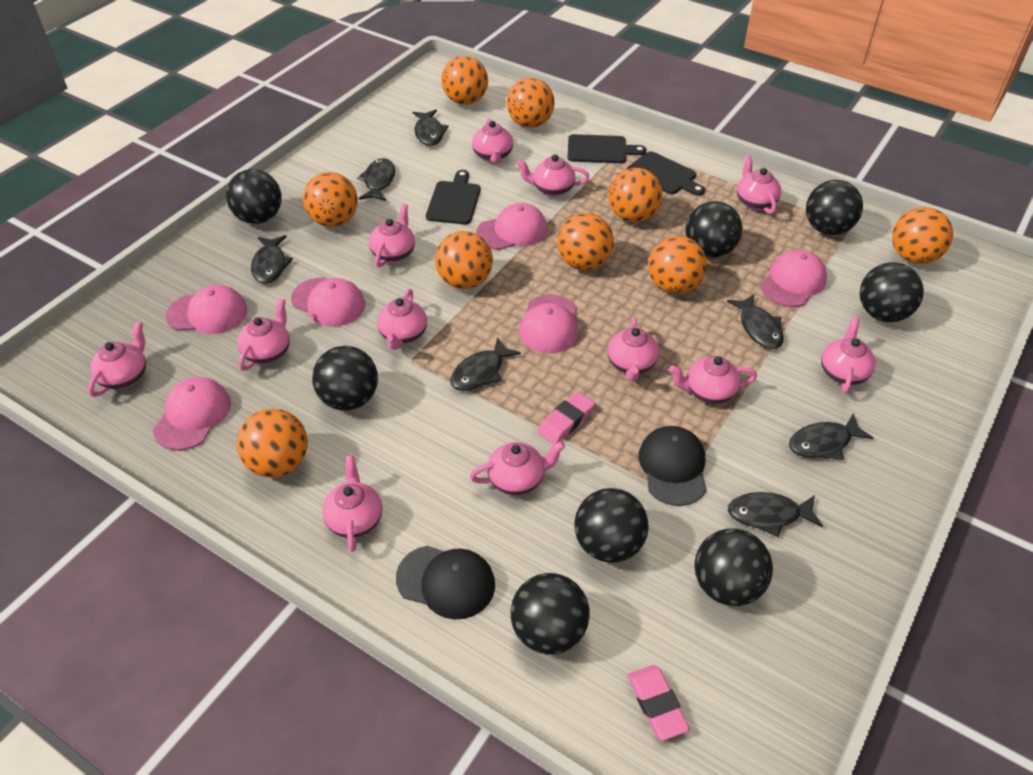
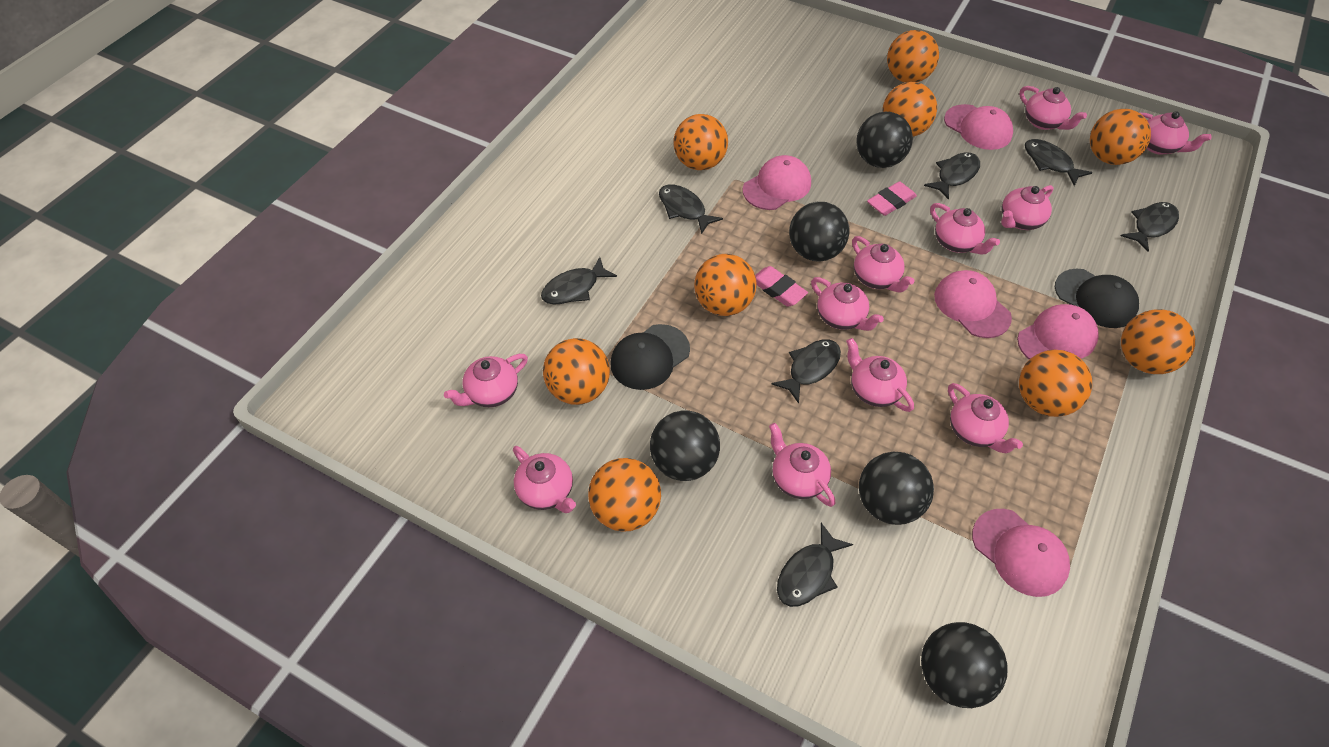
black ball: 8 -> 5
black cutting board: 3 -> 0
pink cap: 6 -> 5
pink teapot: 12 -> 11

